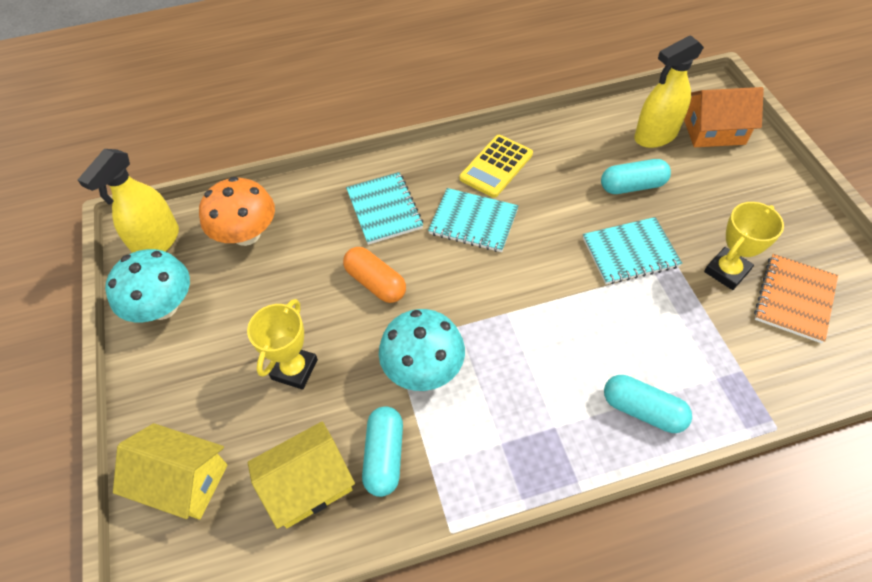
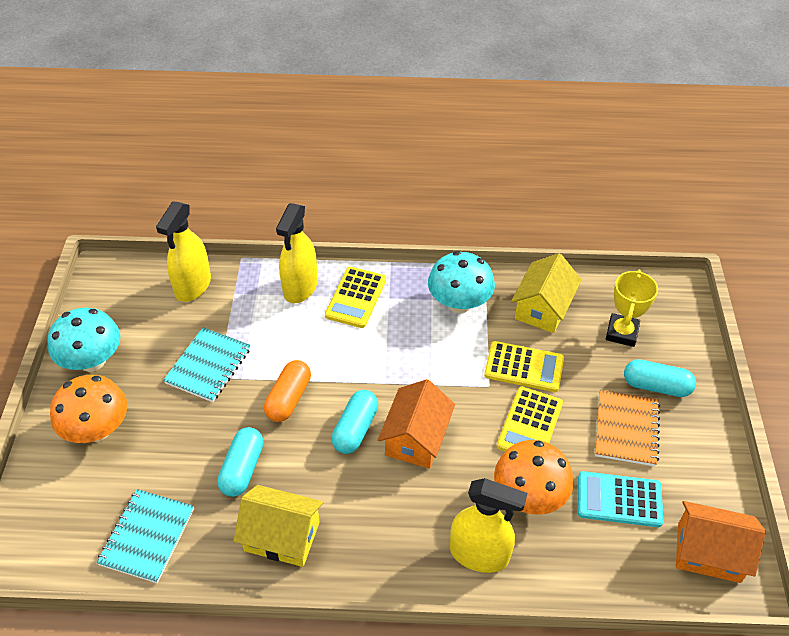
orange house: 1 -> 2
orange mushroom: 1 -> 2
turquoise calculator: 0 -> 1
turquoise notebook: 3 -> 2
yellow calculator: 1 -> 3
yellow spray bottle: 2 -> 3
yellow trophy: 2 -> 1

